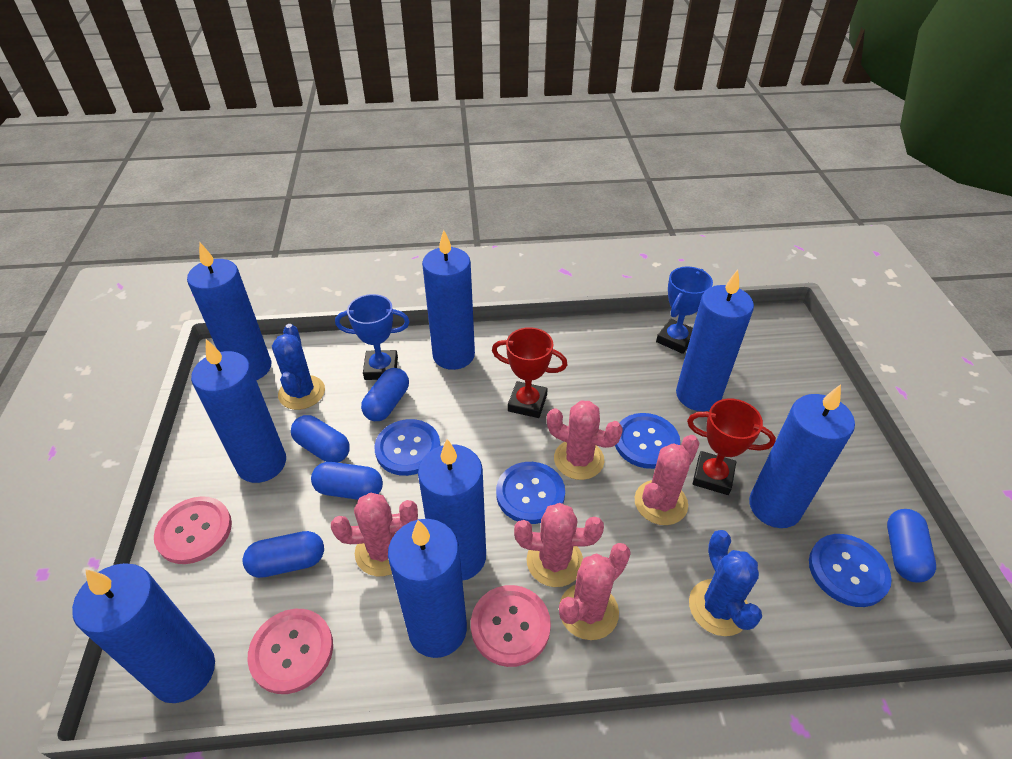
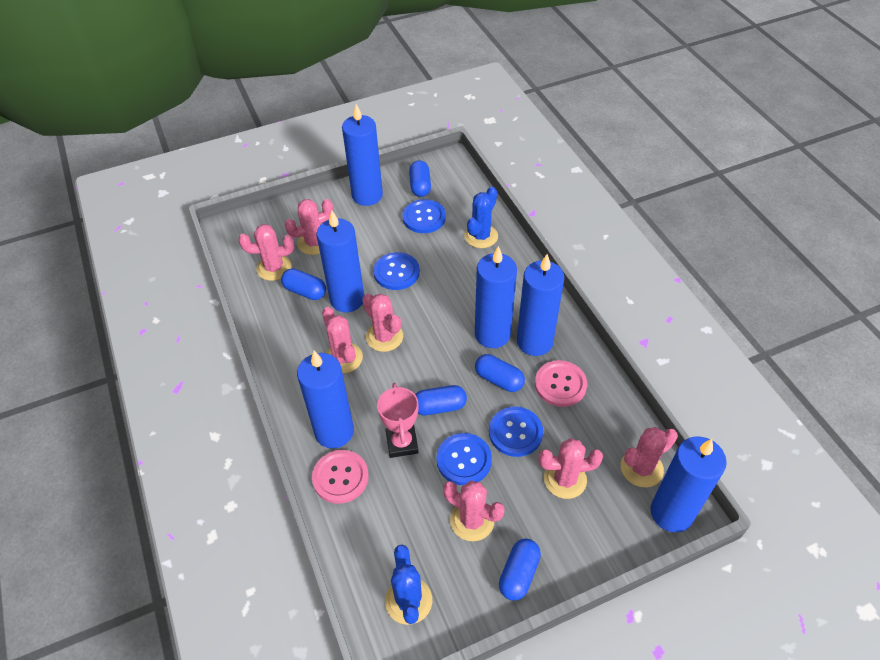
blue candle: 8 -> 6
blue trophy: 2 -> 0
pink button: 3 -> 2
pink cactus: 5 -> 7
pink trophy: 0 -> 1
red trophy: 2 -> 0

